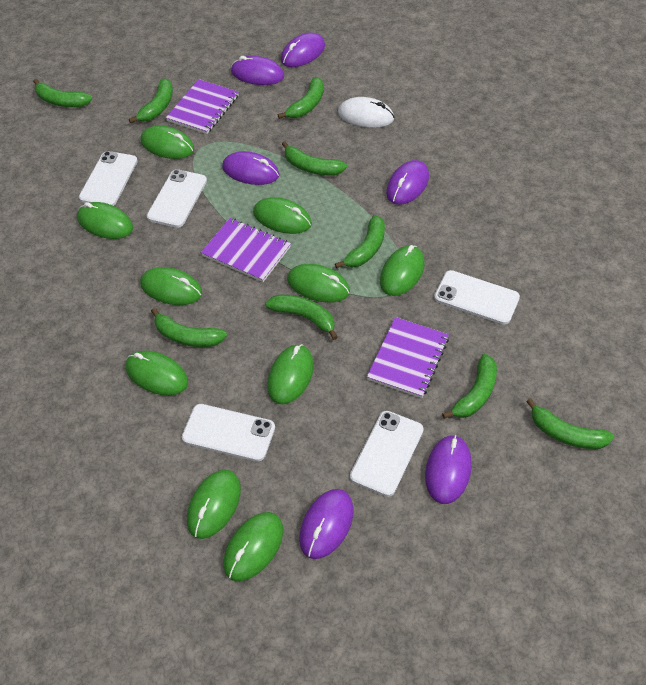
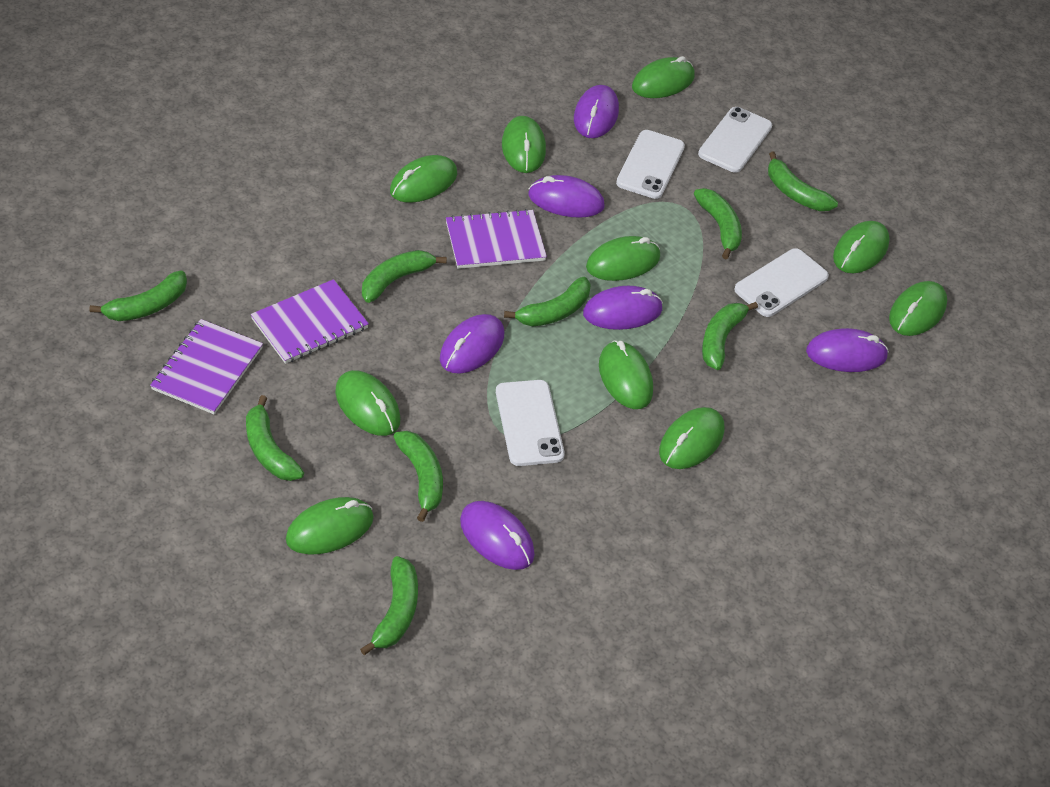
white mouse: 1 -> 0
white phone: 5 -> 4

